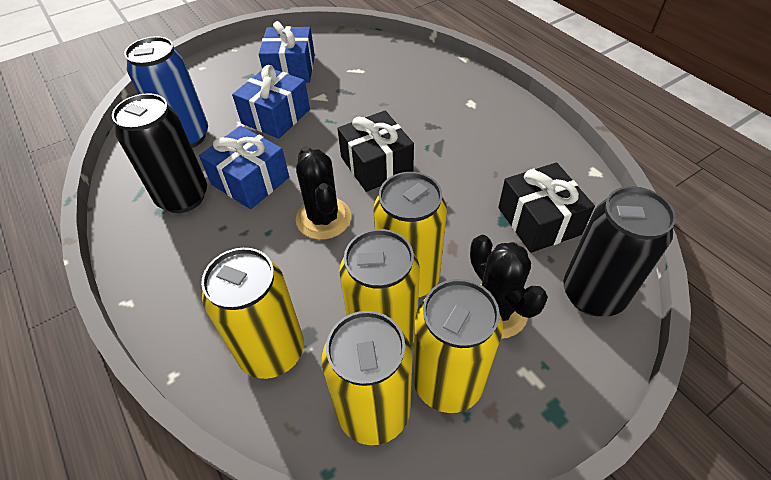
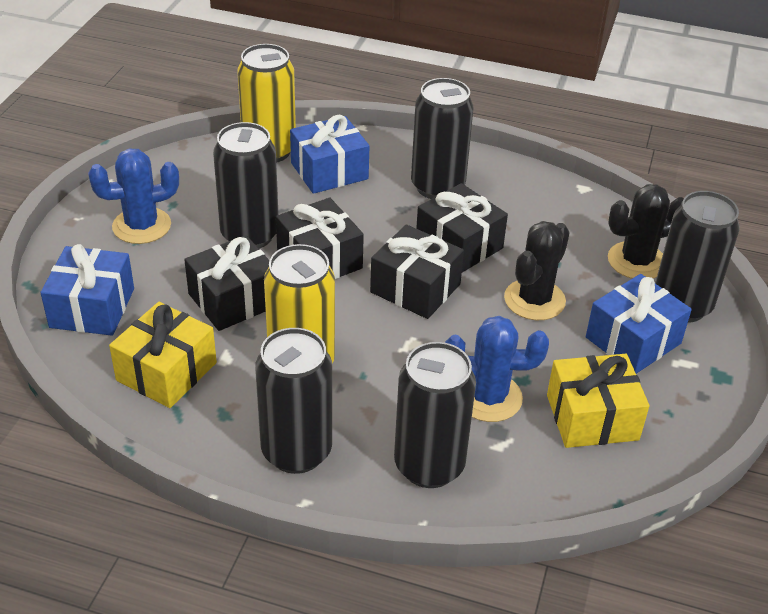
black can: 2 -> 5
black gift: 2 -> 4
blue cactus: 0 -> 2
blue can: 1 -> 0
yellow can: 5 -> 2
yellow gift: 0 -> 2

